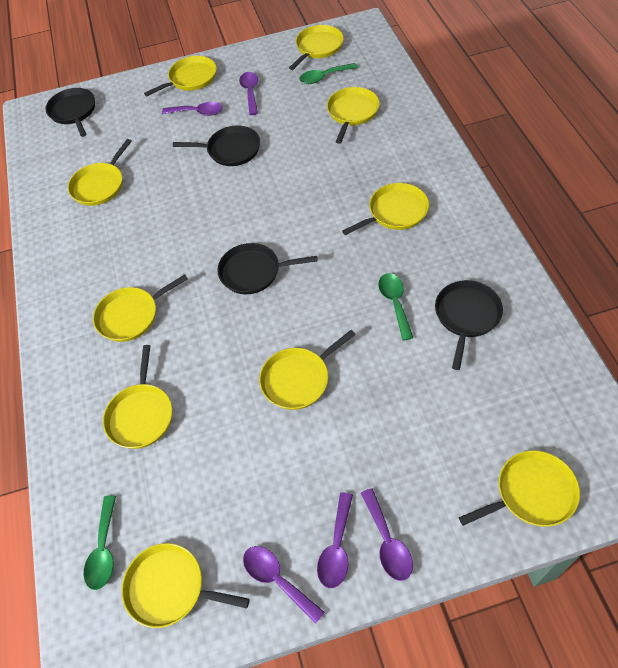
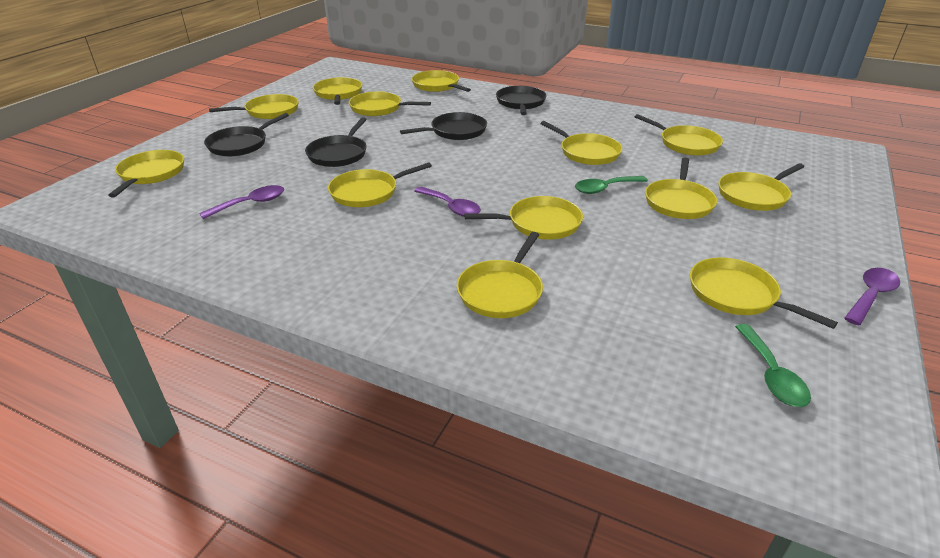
green spoon: 3 -> 2
purple spoon: 5 -> 3
yellow pan: 10 -> 13

